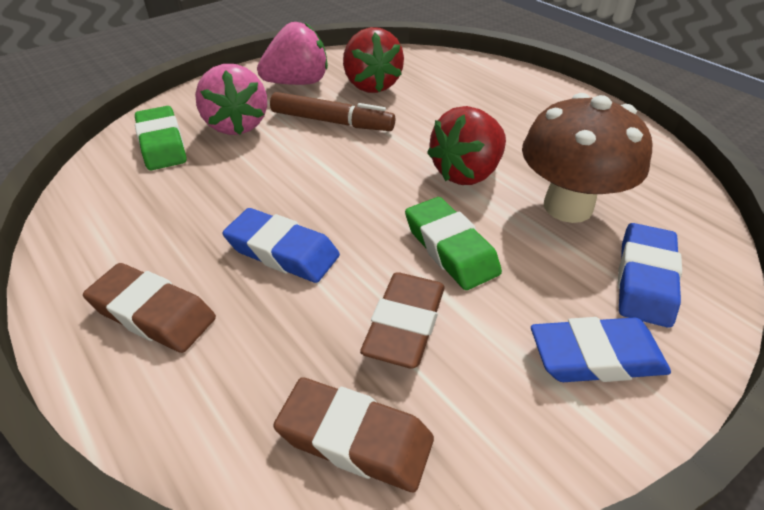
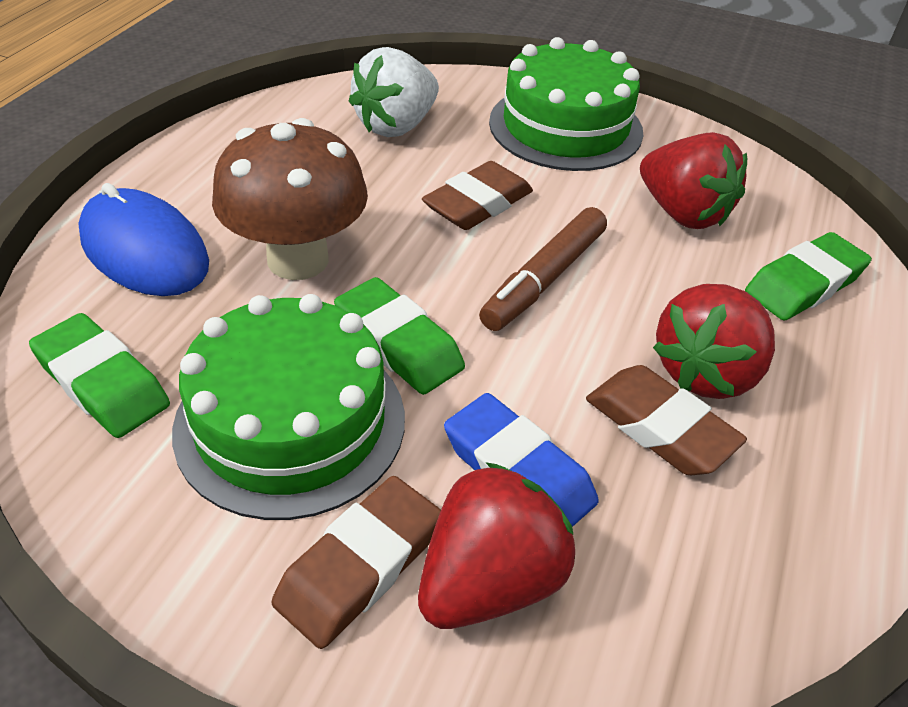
blue eraser: 3 -> 1
blue mouse: 0 -> 1
green cake: 0 -> 2
green eraser: 2 -> 3
pink strawberry: 2 -> 0
red strawberry: 2 -> 3
white strawberry: 0 -> 1

